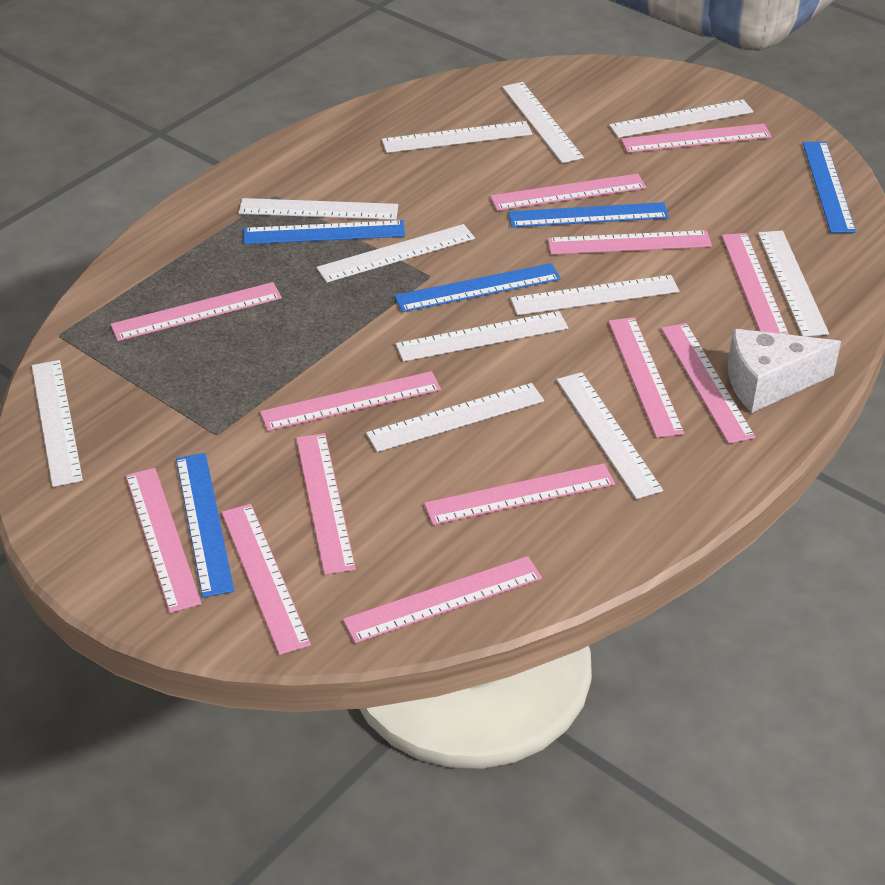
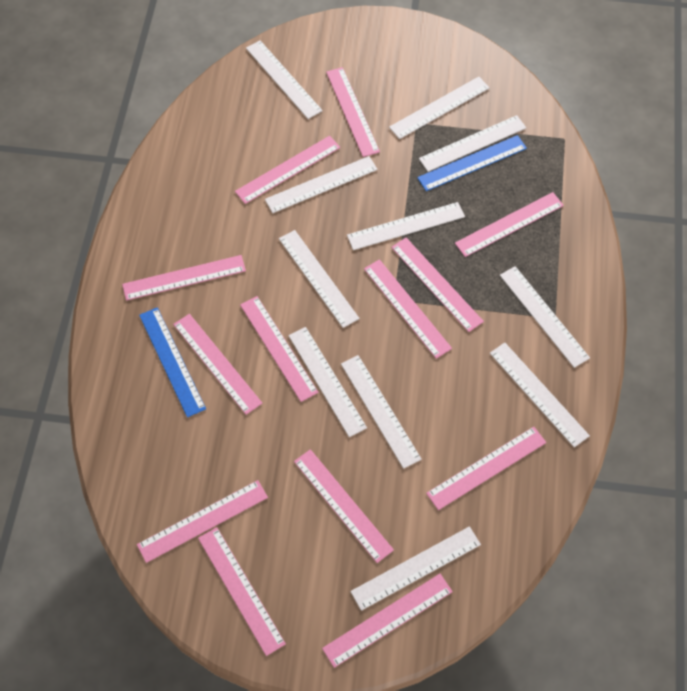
blue ruler: 5 -> 2
white cheese: 1 -> 0

